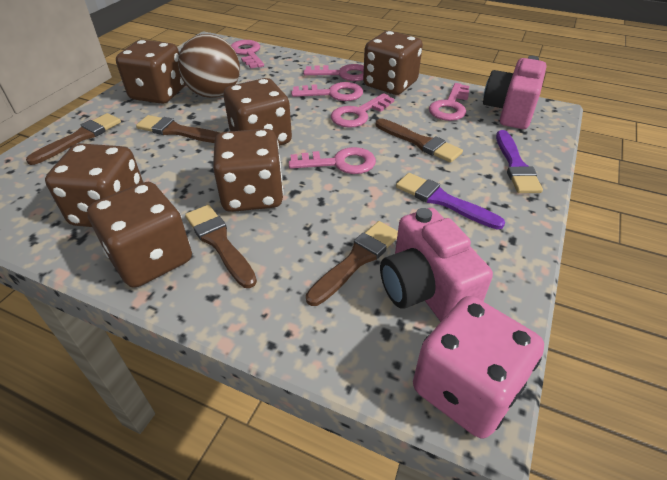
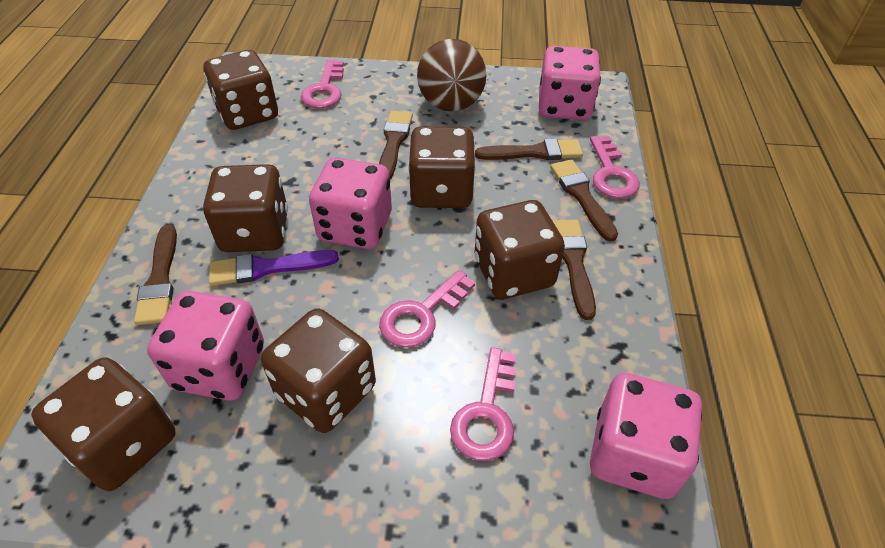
pink camera: 2 -> 0
pink dice: 1 -> 4
pink key: 6 -> 4
purple brush: 2 -> 1

